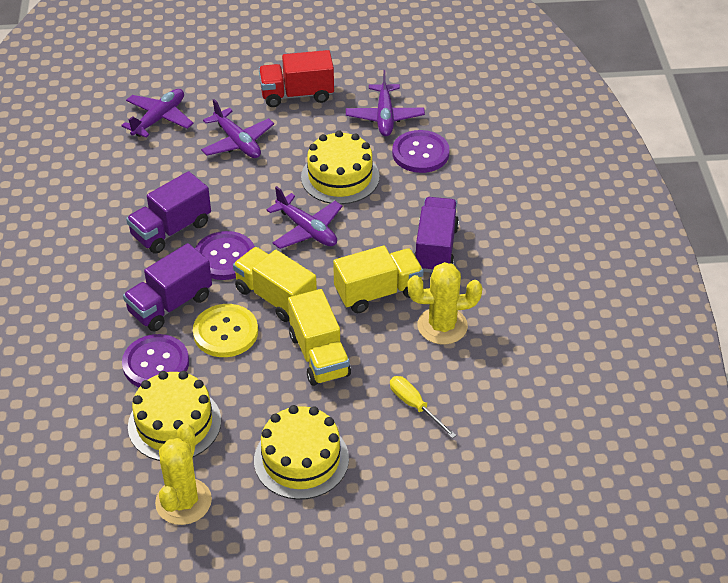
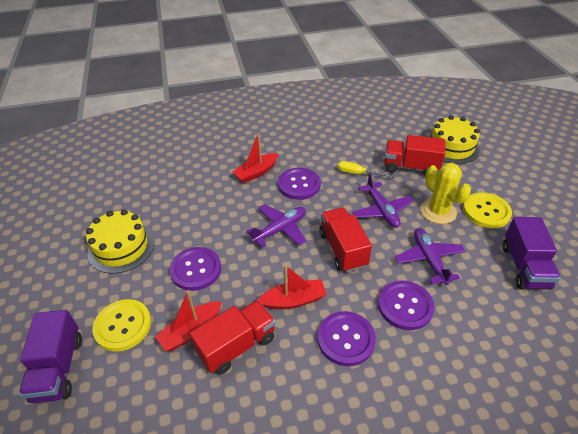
purple button: 3 -> 4
purple plane: 4 -> 3
purple truck: 3 -> 2
red boat: 0 -> 3
red truck: 1 -> 3
yellow button: 1 -> 2
yellow cactus: 2 -> 1
yellow cake: 3 -> 2
yellow truck: 3 -> 0

